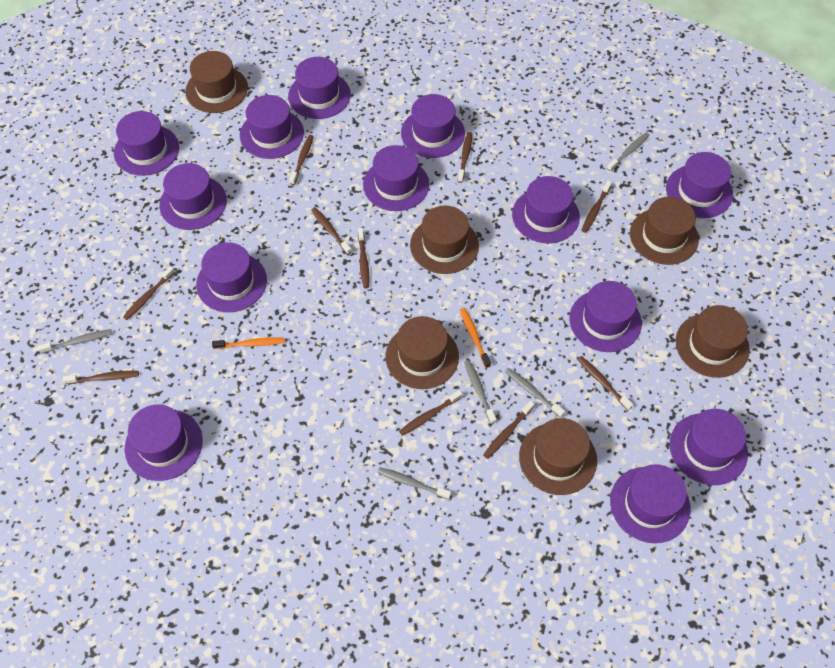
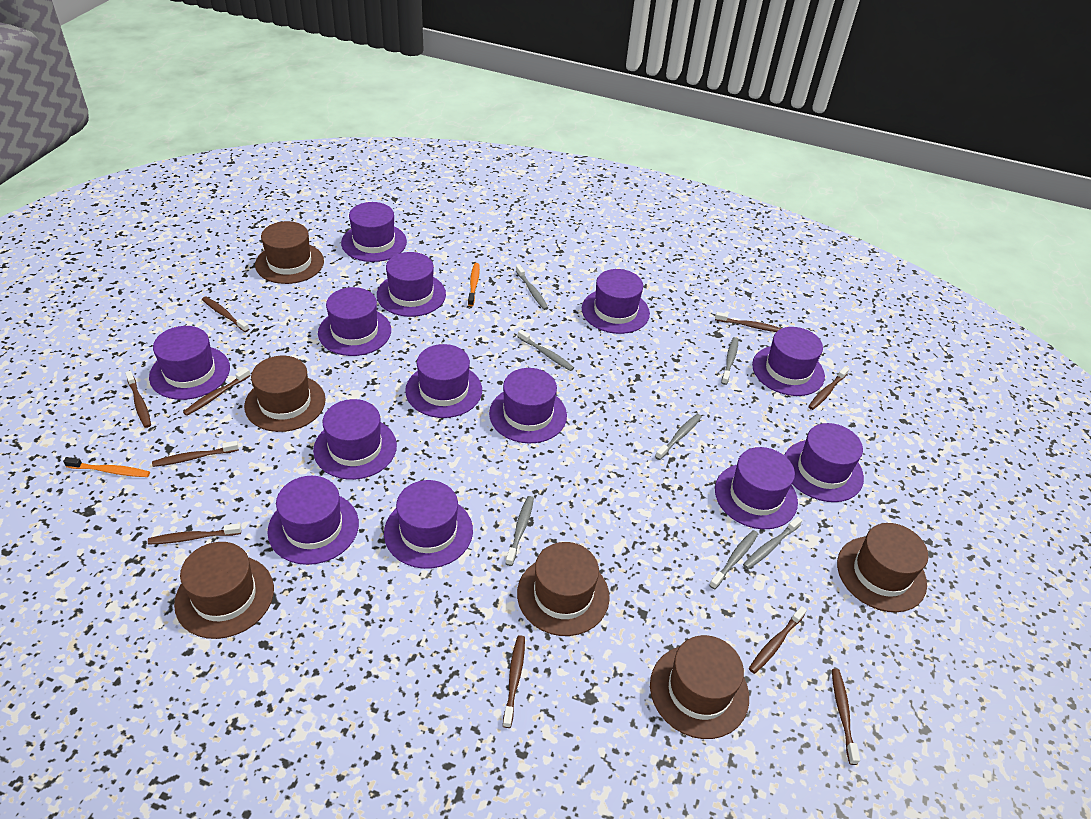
grey toothbrush: 5 -> 7

